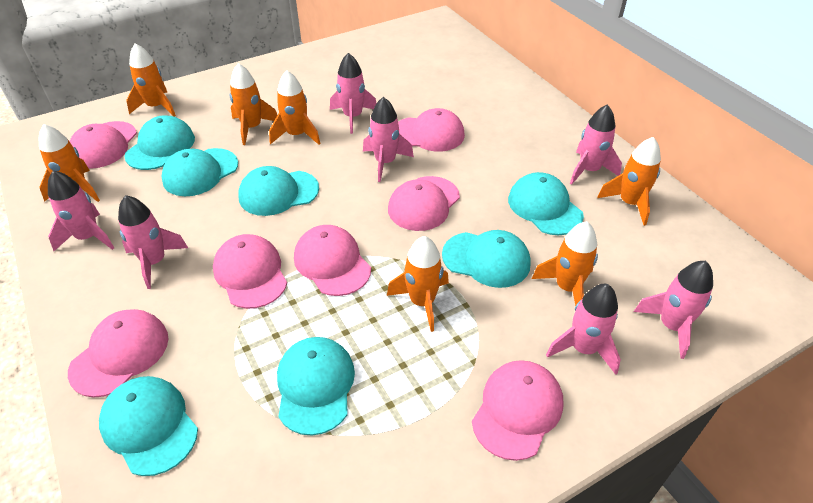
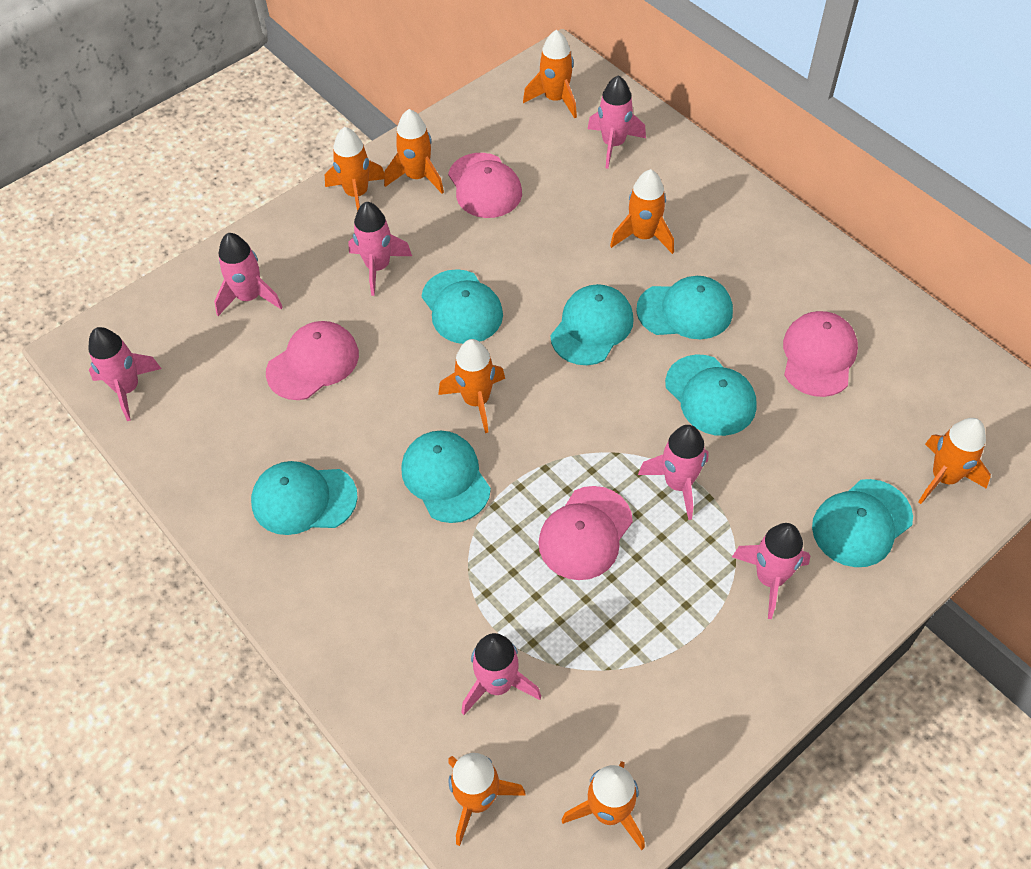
orange rocket: 7 -> 8
pink cap: 7 -> 4

